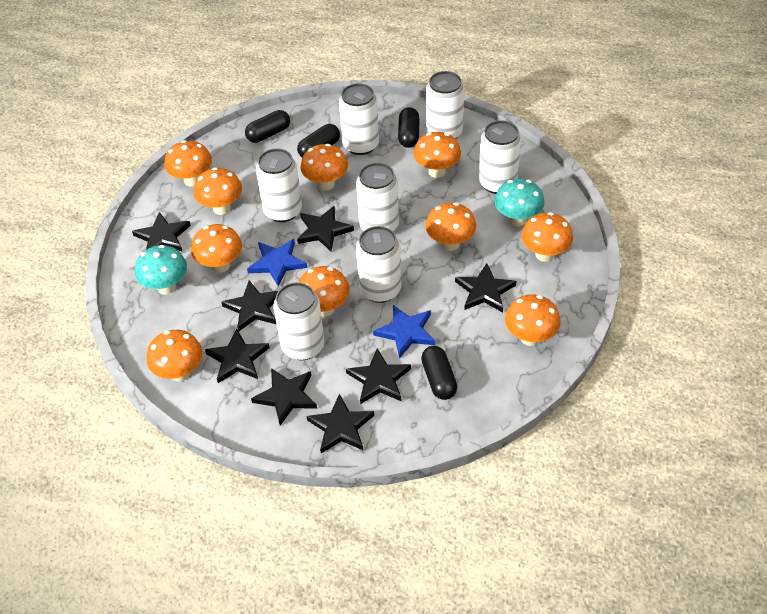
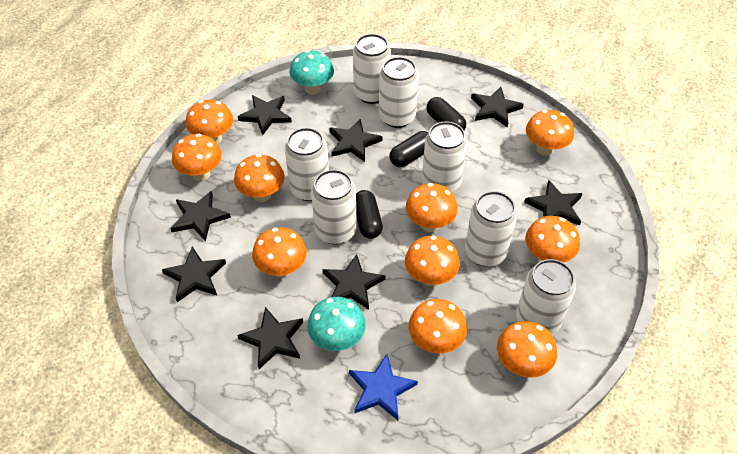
black capsule: 4 -> 3
blue star: 2 -> 1

